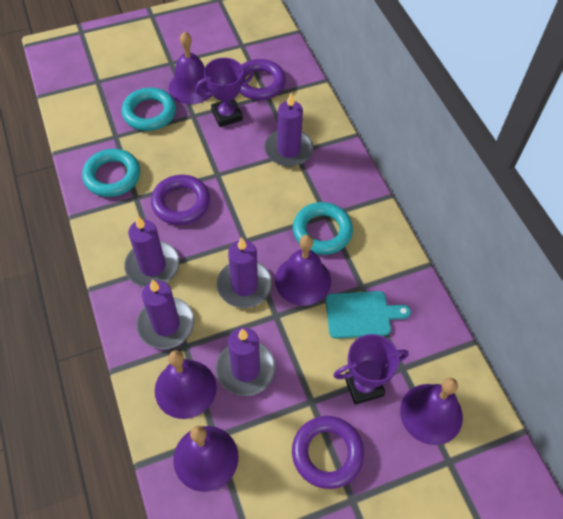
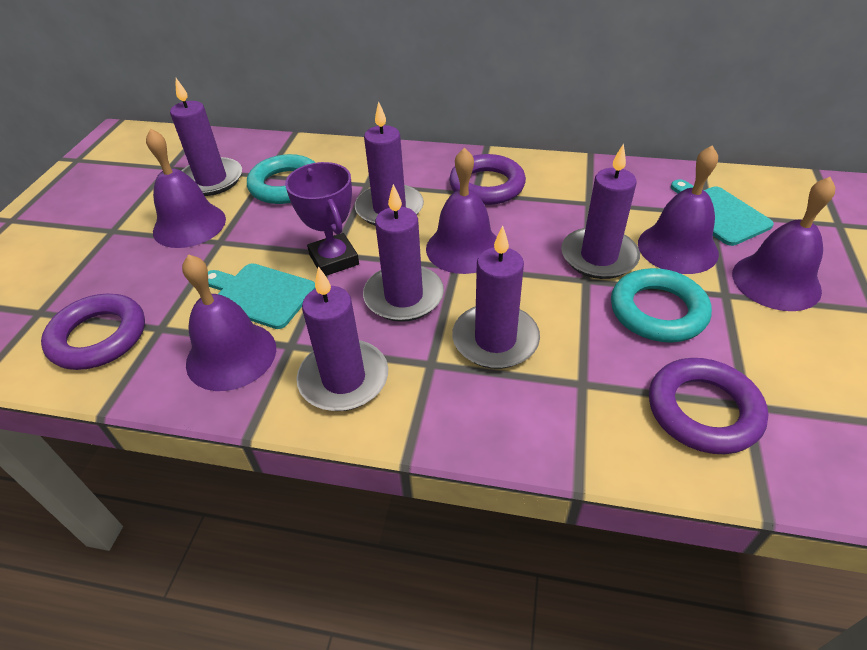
purple candle: 5 -> 6
purple trophy: 2 -> 1
turquoise cutting board: 1 -> 2
turquoise ring: 3 -> 2

